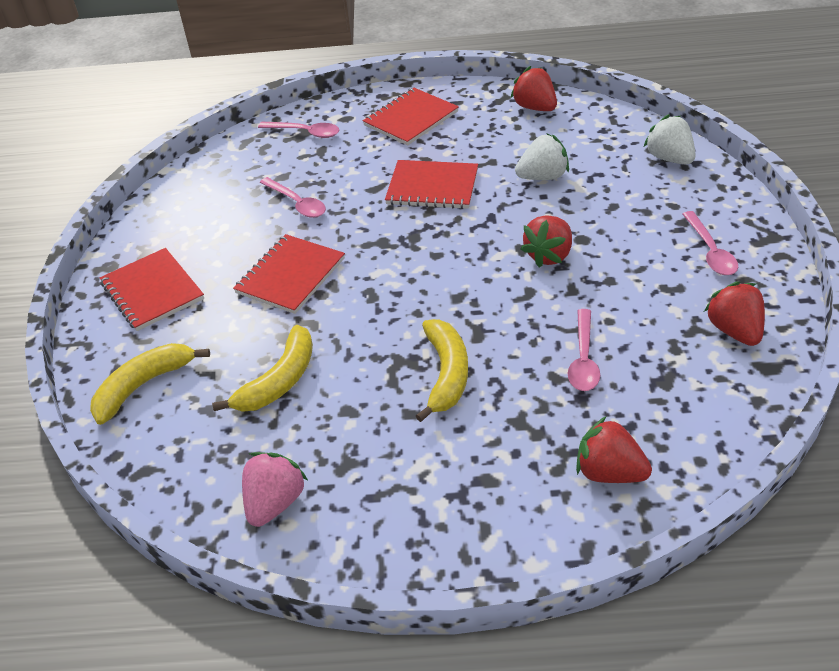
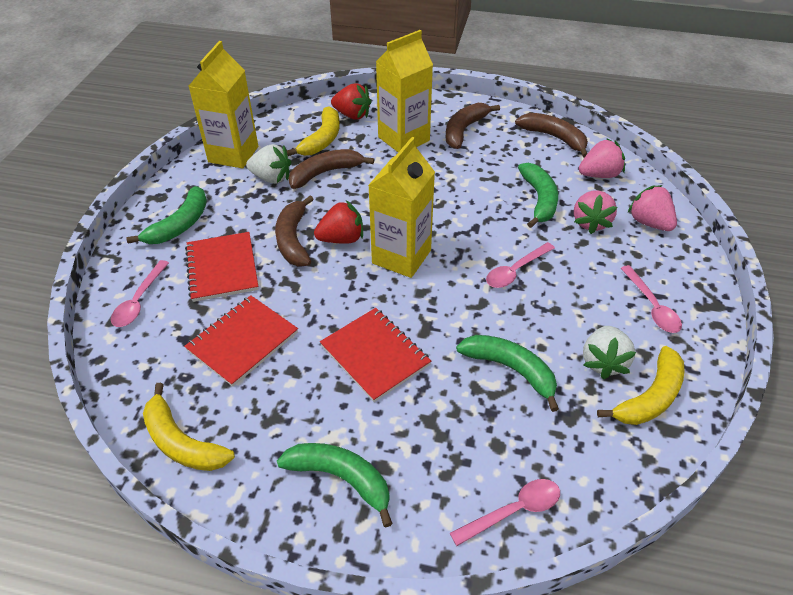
brown banana: 0 -> 4
green banana: 0 -> 4
pink strawberry: 1 -> 3
red notebook: 4 -> 3
red strawberry: 4 -> 2
yellow carton: 0 -> 3

